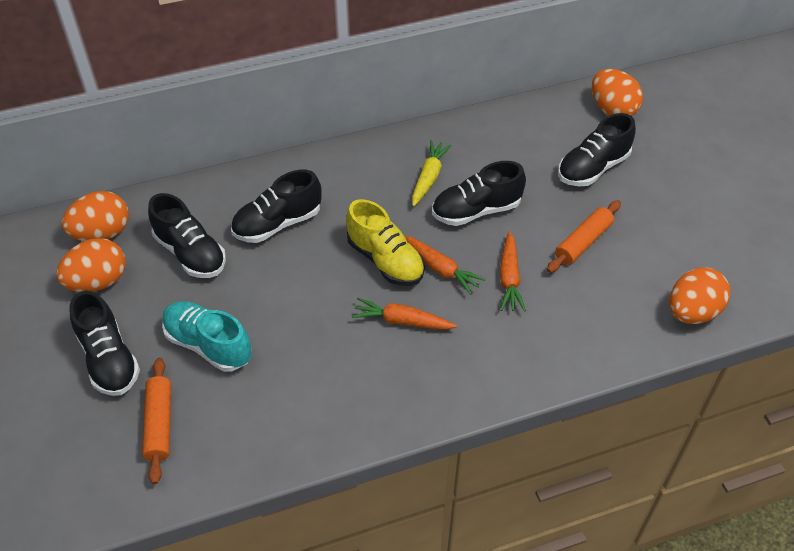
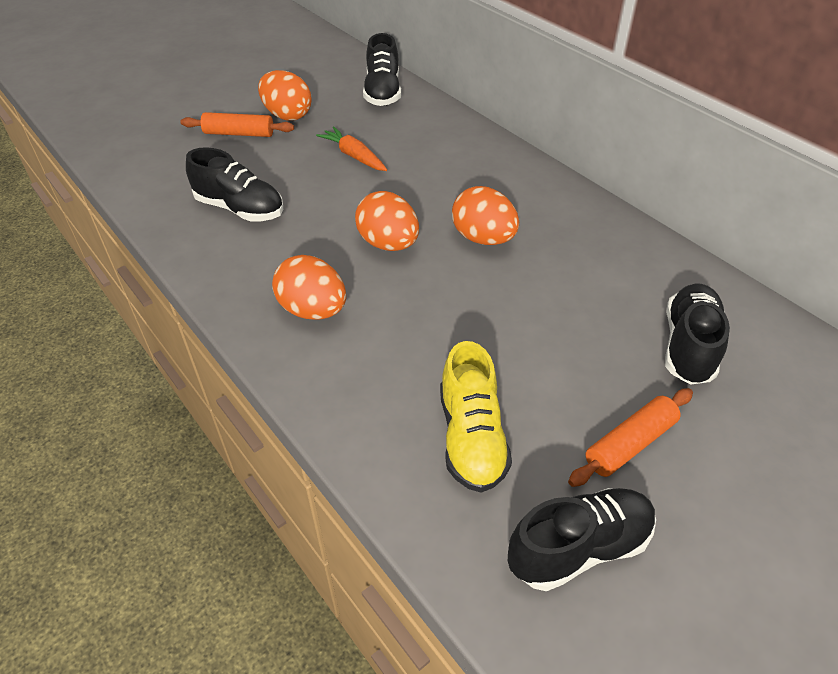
black shoe: 5 -> 4
orange carrot: 3 -> 1
turquoise shoe: 1 -> 0
yellow carrot: 1 -> 0

